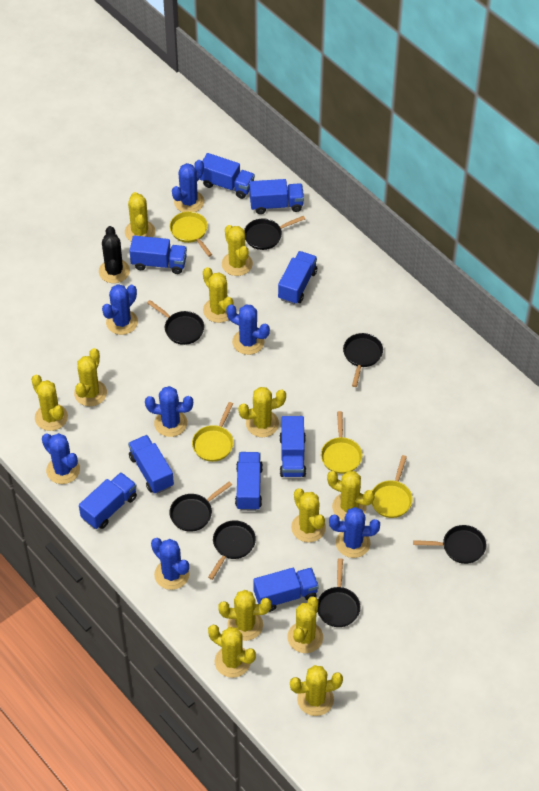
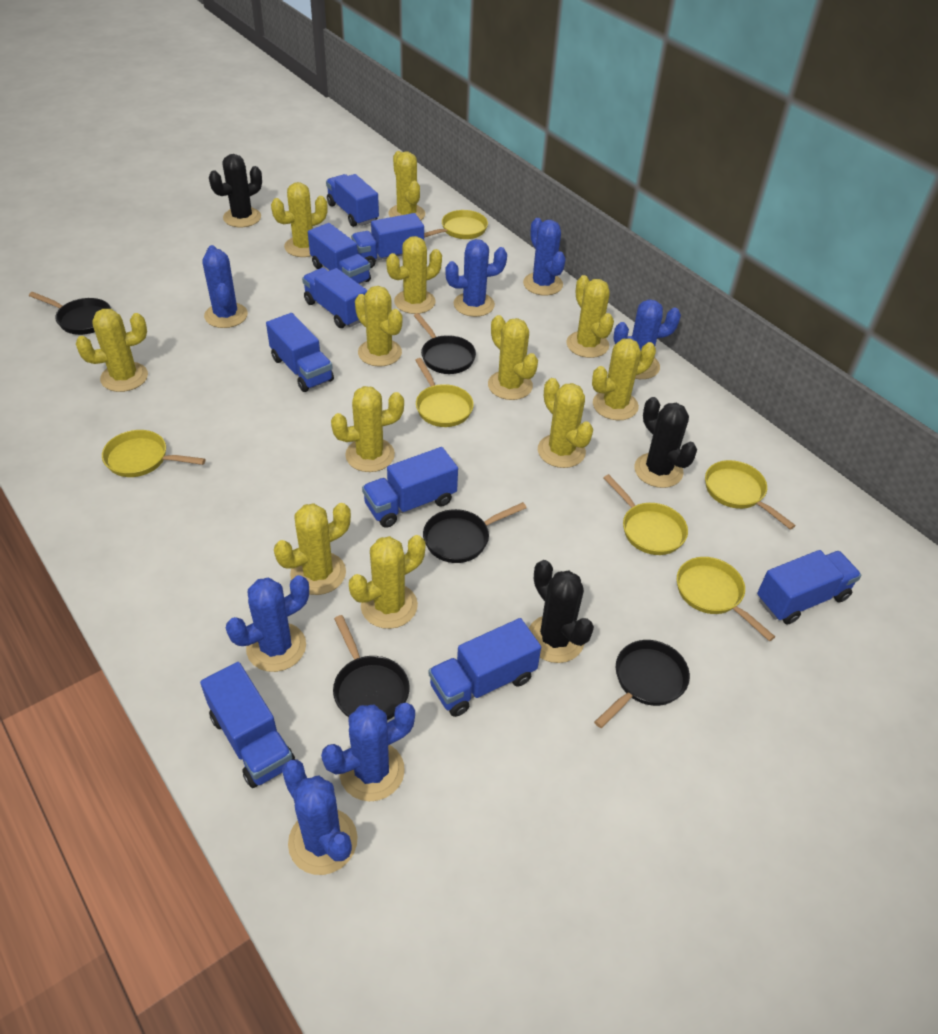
black cactus: 1 -> 3
black pan: 7 -> 5
yellow pan: 4 -> 6

